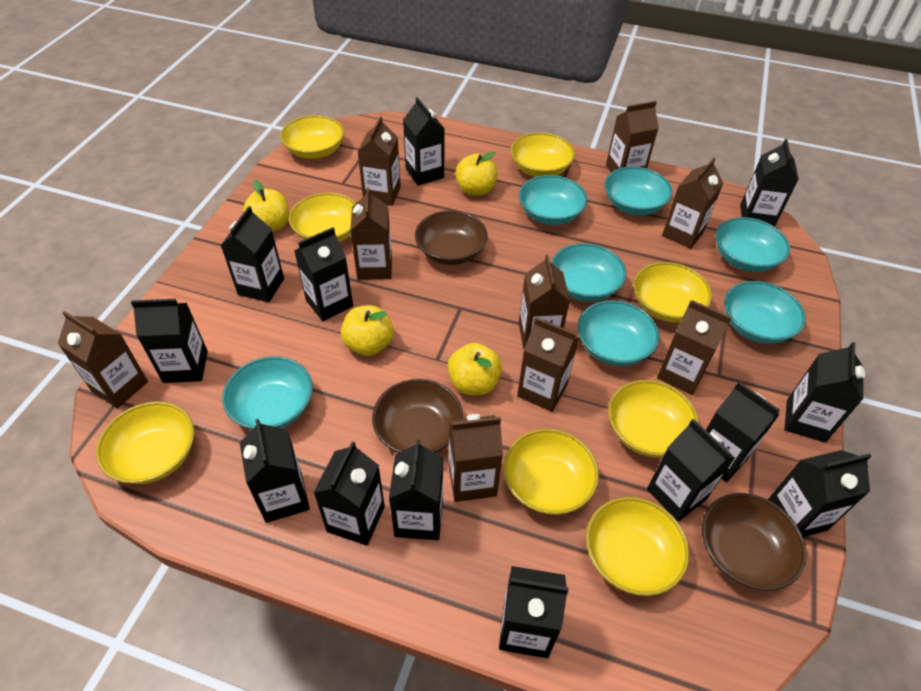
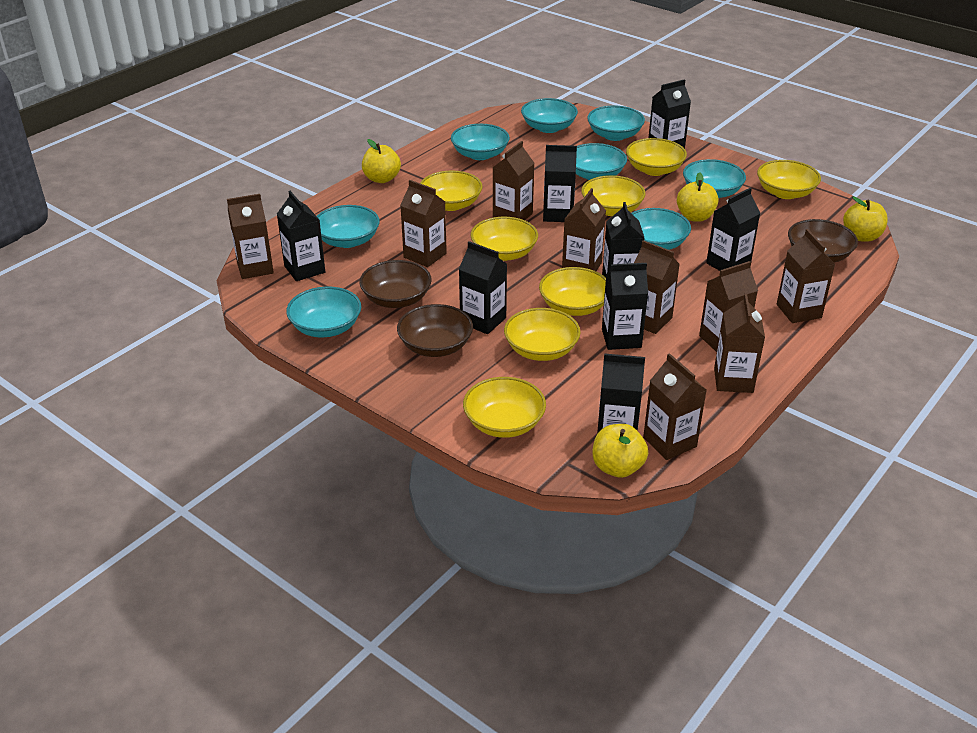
black carton: 13 -> 8
turquoise bowl: 7 -> 8

